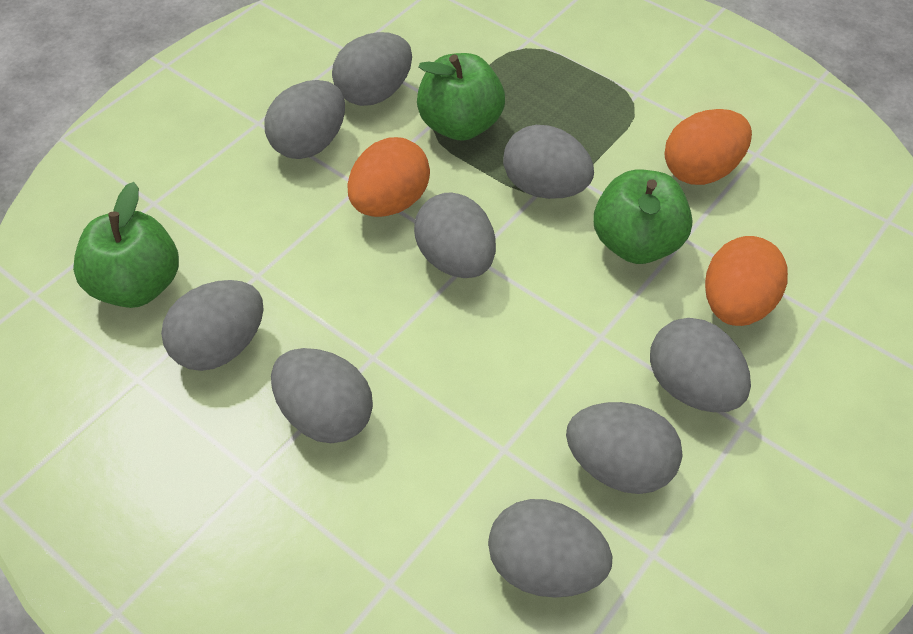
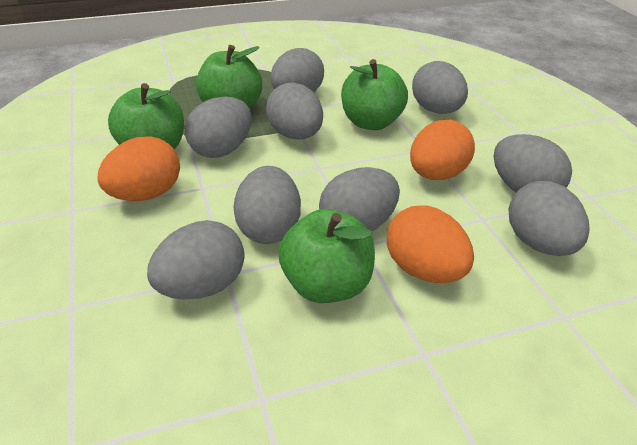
green apple: 3 -> 4

